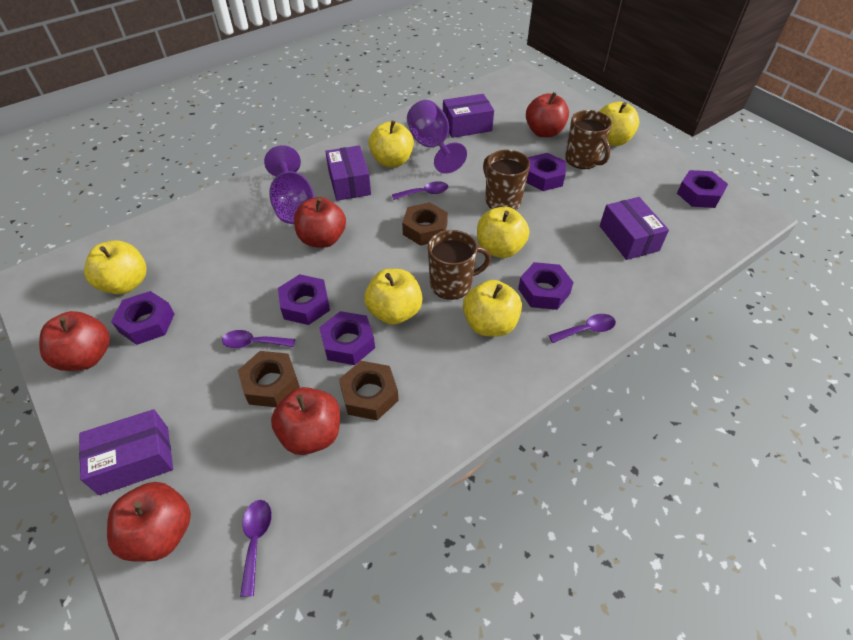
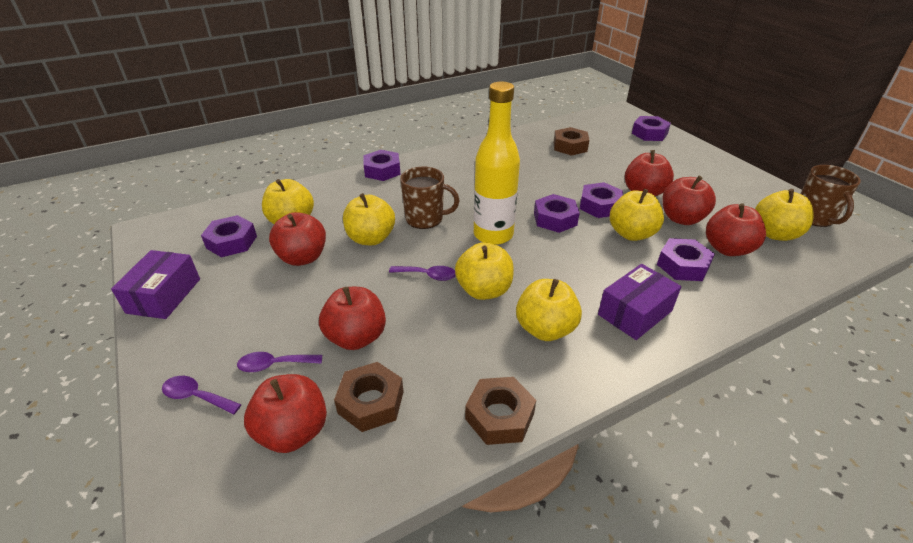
brown mug: 3 -> 2
purple box: 4 -> 2
purple goblet: 2 -> 0
purple spoon: 4 -> 3
red apple: 5 -> 6
yellow bottle: 0 -> 1

